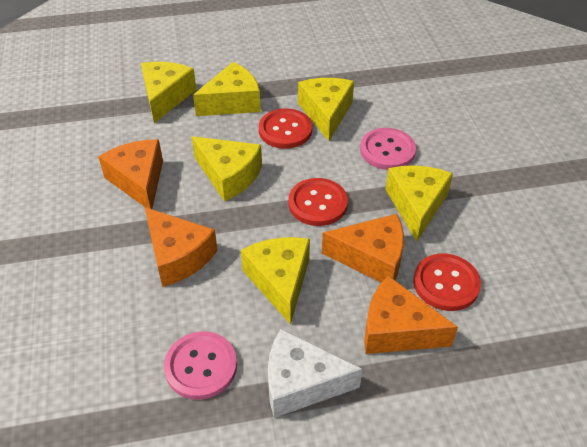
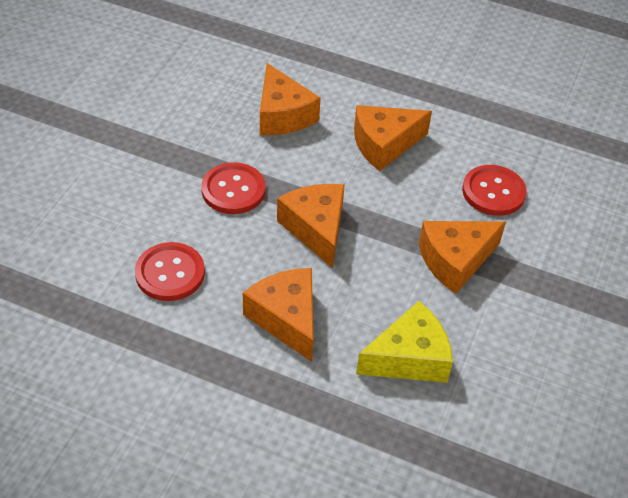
orange cheese: 4 -> 5
pink button: 2 -> 0
white cheese: 1 -> 0
yellow cheese: 6 -> 1

